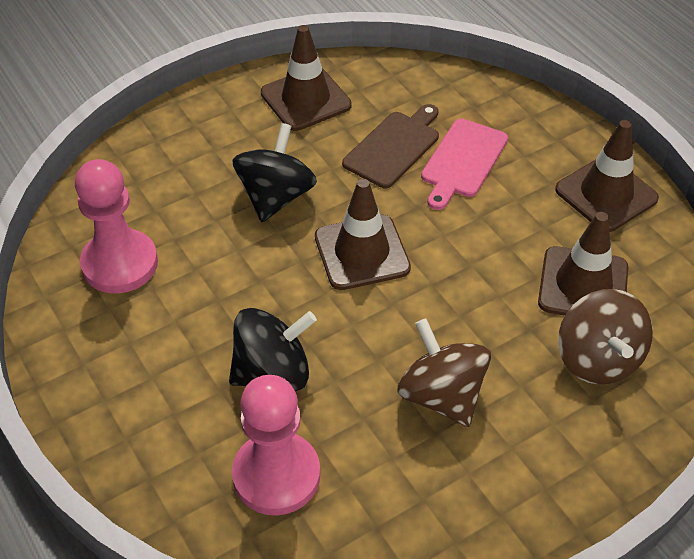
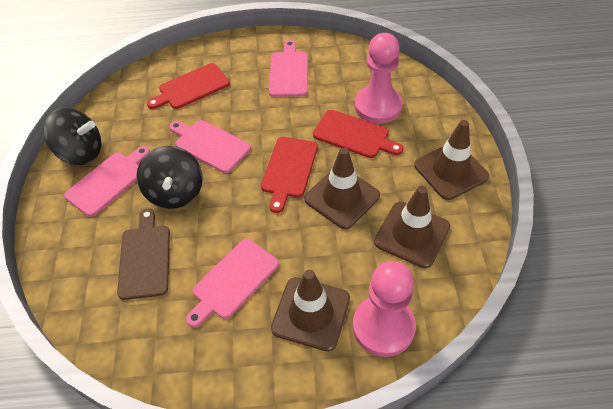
brown spinning top: 2 -> 0
pink cutting board: 1 -> 4
red cutting board: 0 -> 3

